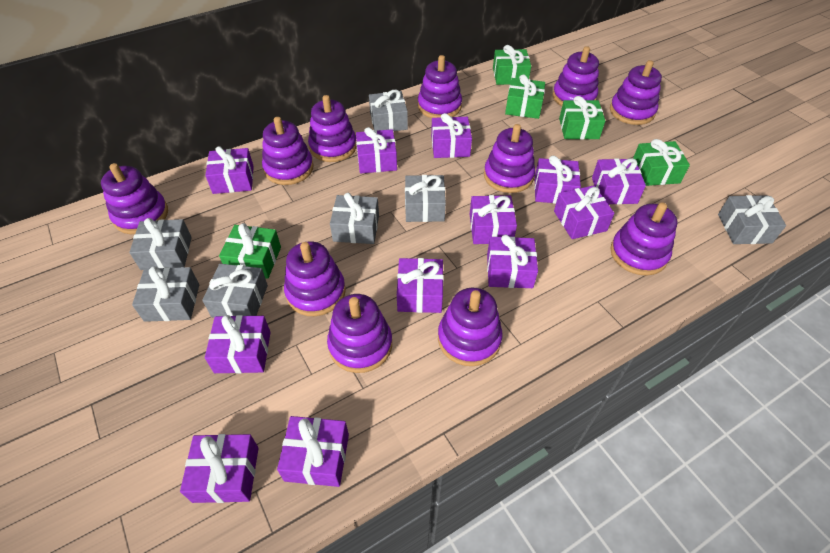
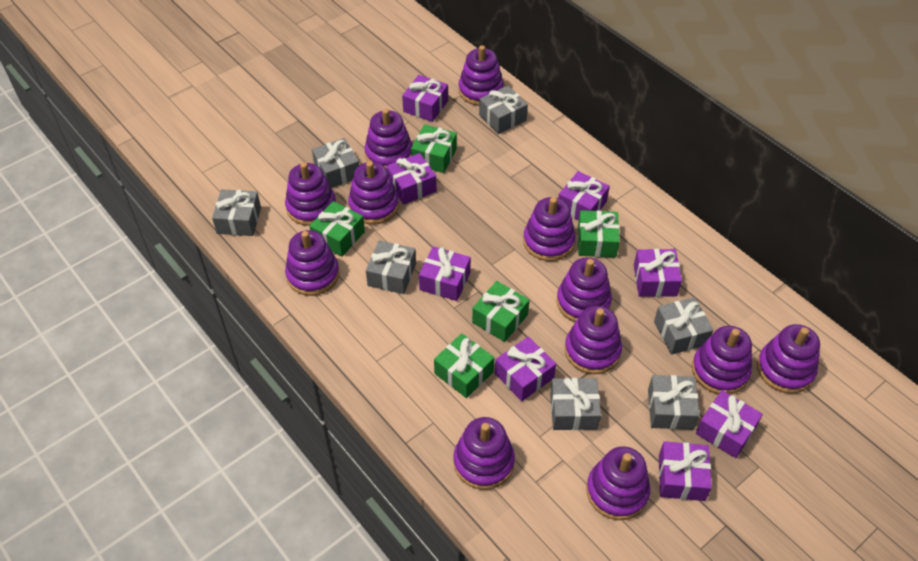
purple gift: 12 -> 8
purple stacking toy: 11 -> 12

